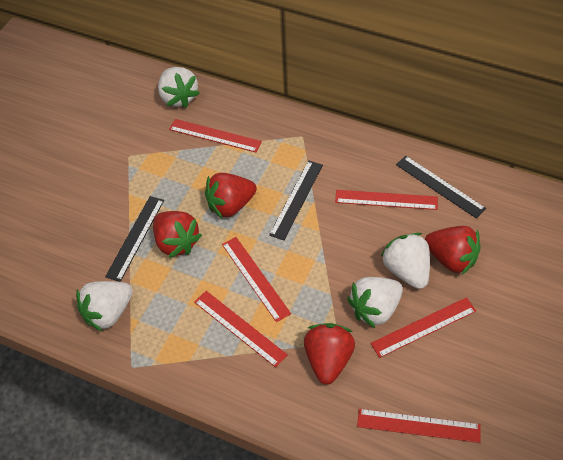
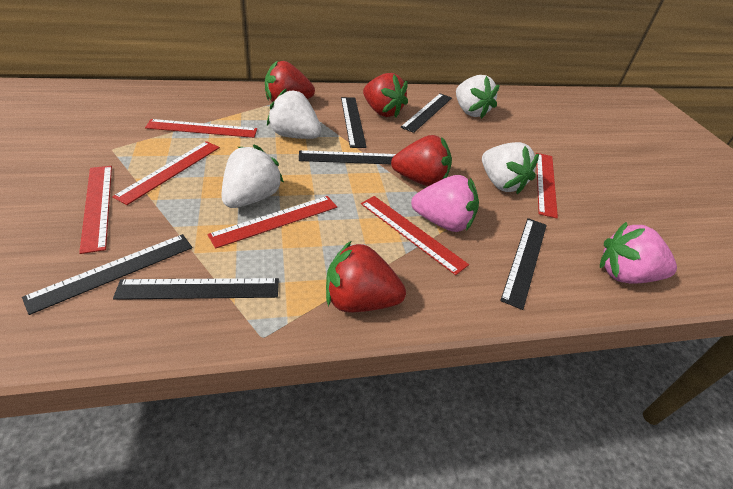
black ruler: 3 -> 6
pink strawberry: 0 -> 2

